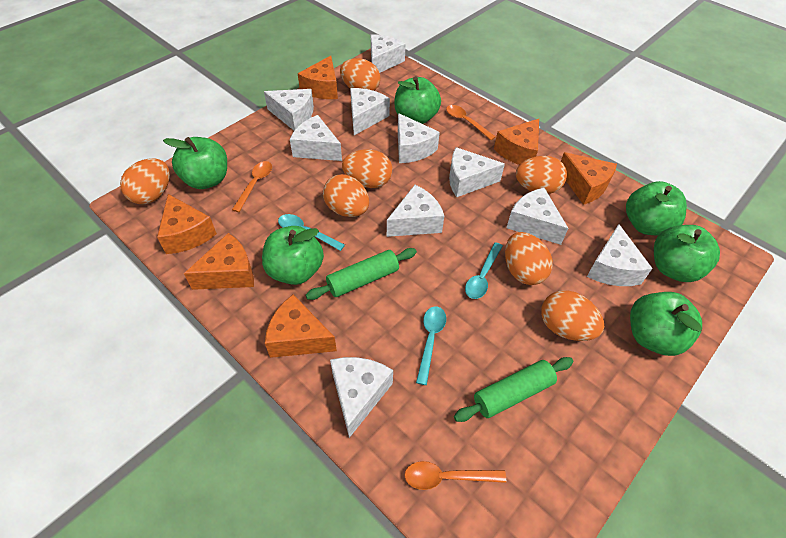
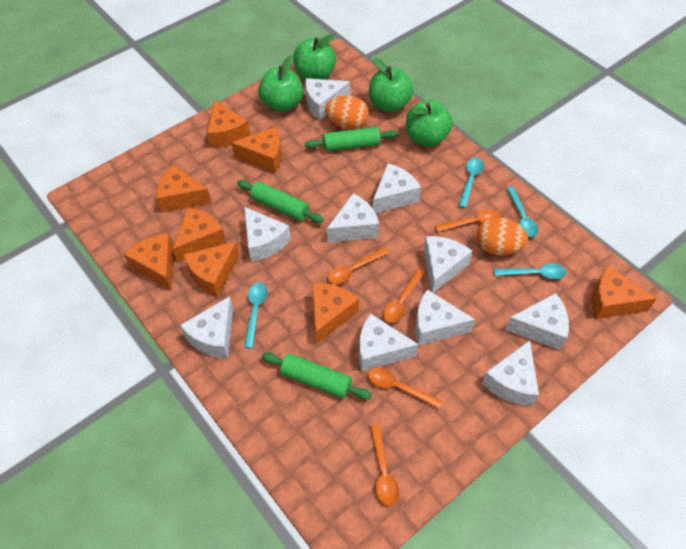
green apple: 6 -> 4
green rolling pin: 2 -> 3
orange cheese: 6 -> 8
orange egg: 7 -> 2
orange spoon: 3 -> 5
turquoise spoon: 3 -> 4

